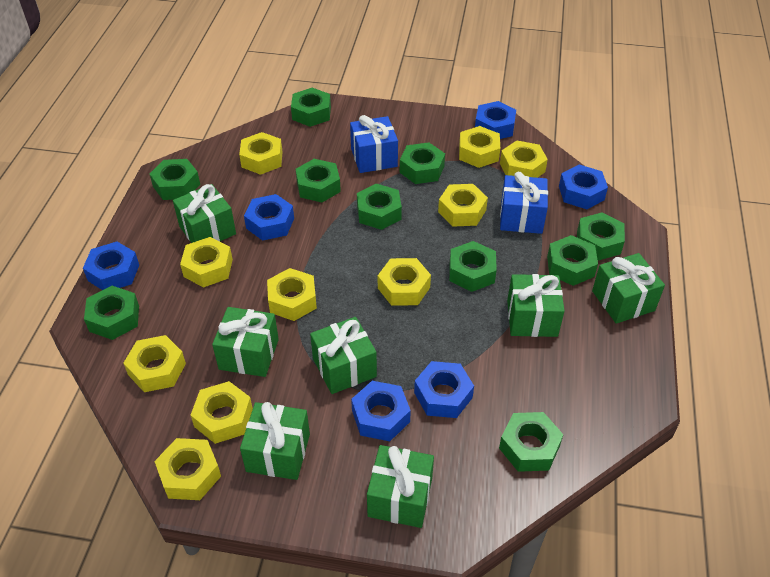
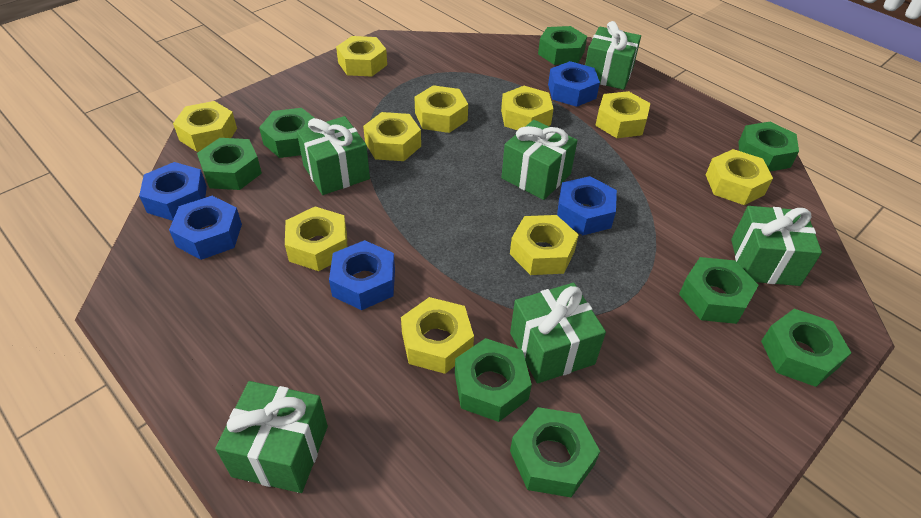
blue gift: 2 -> 0
blue nut: 6 -> 5
green gift: 7 -> 6
green nut: 10 -> 8

